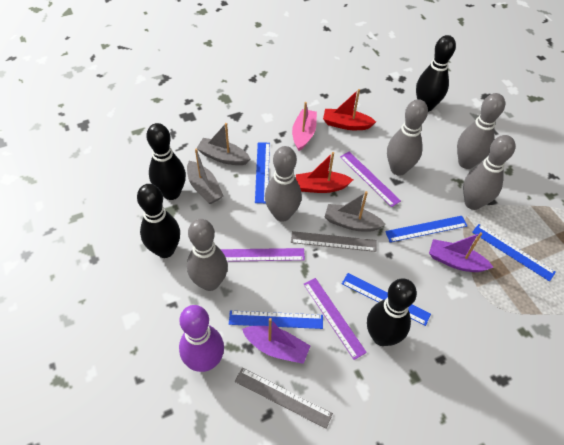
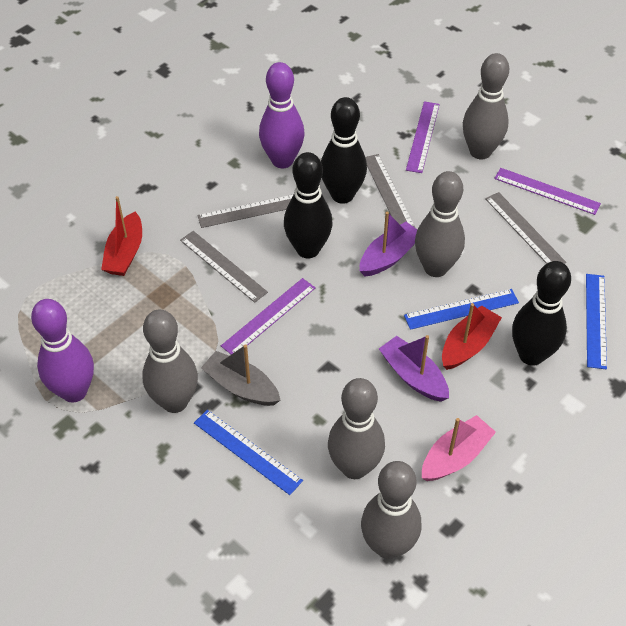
black bowling pin: 4 -> 3
blue ruler: 5 -> 3
grey boat: 3 -> 1
grey ruler: 2 -> 4
purple bowling pin: 1 -> 2

